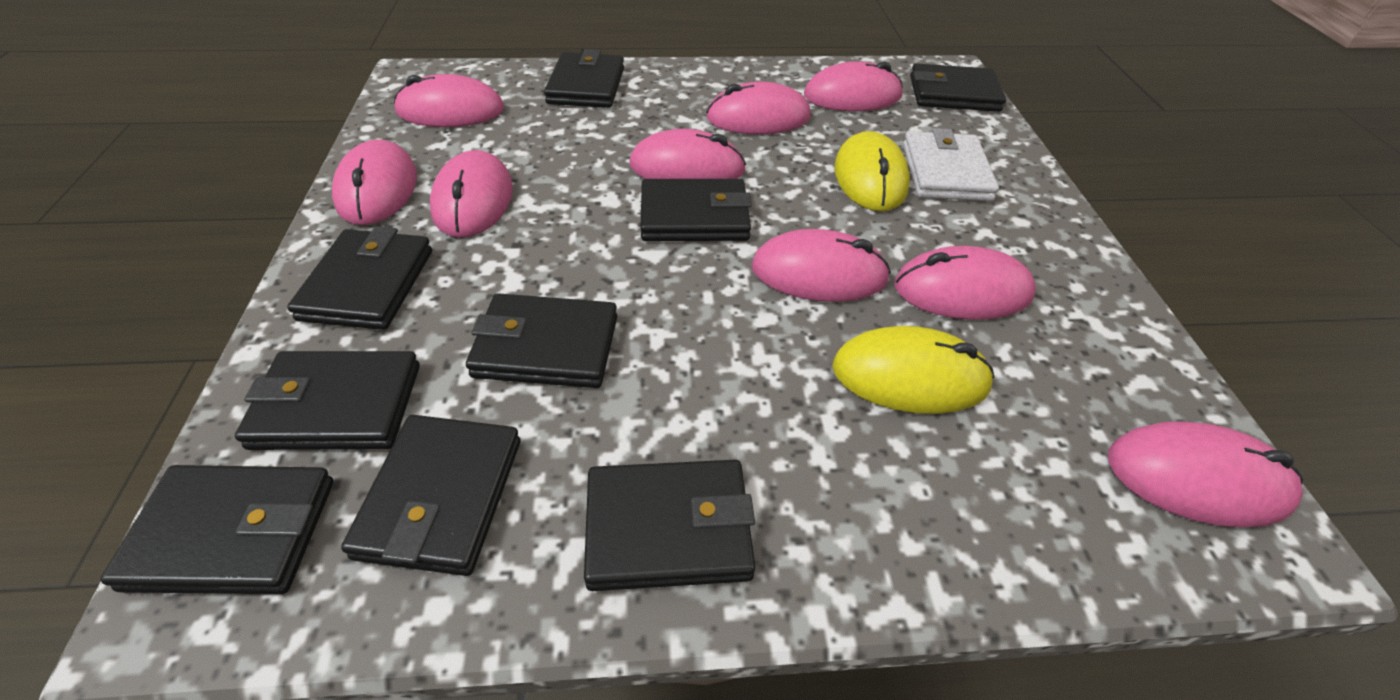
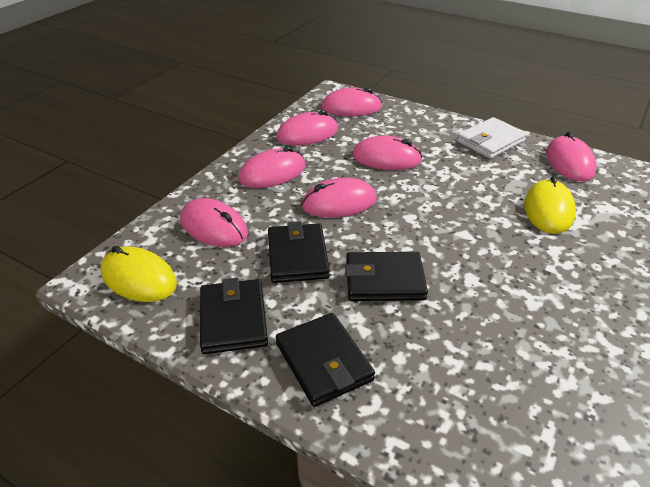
black wallet: 9 -> 4
pink mouse: 9 -> 7

